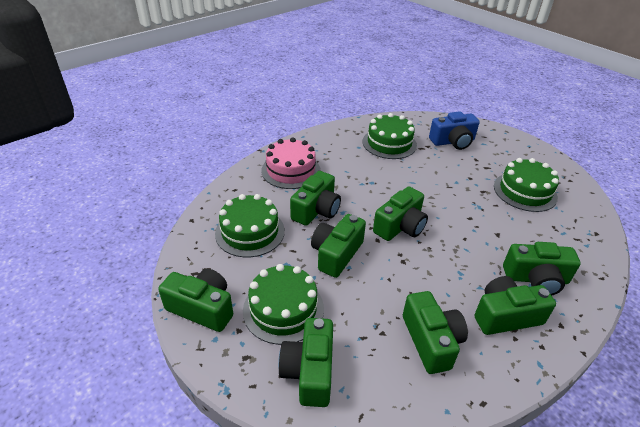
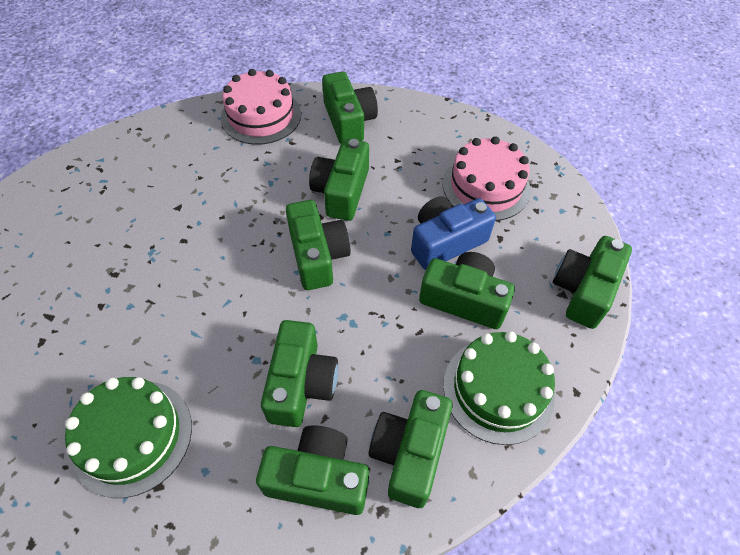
green cake: 4 -> 2
pink cake: 1 -> 2

